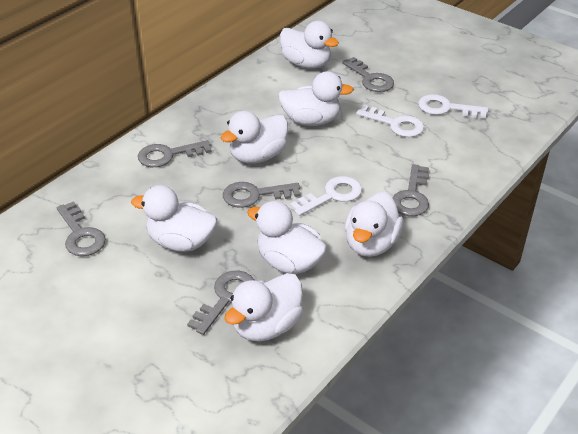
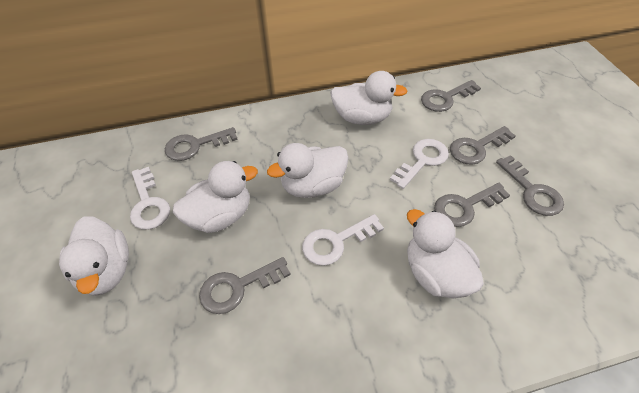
white duck: 7 -> 5

